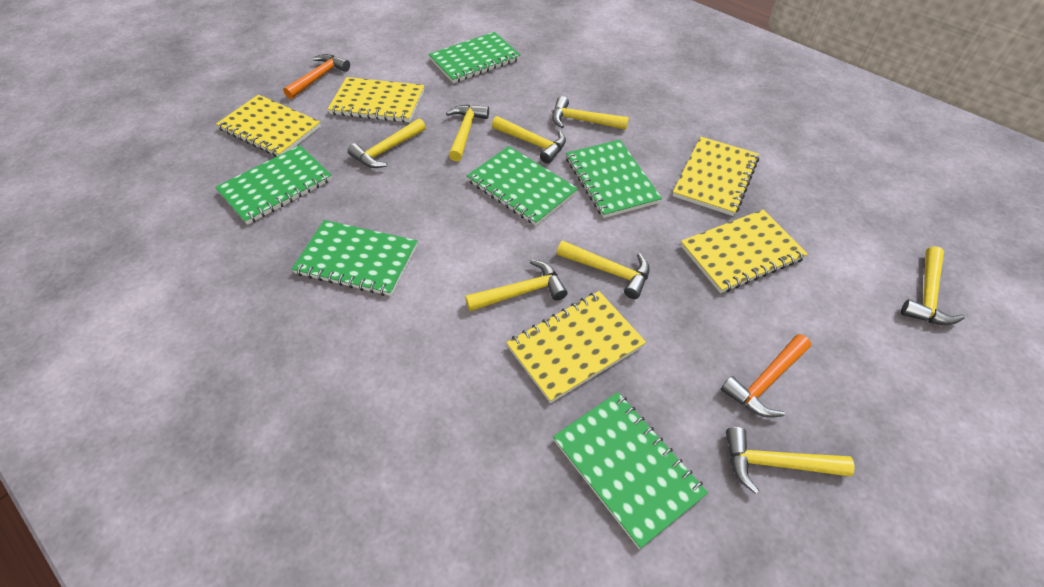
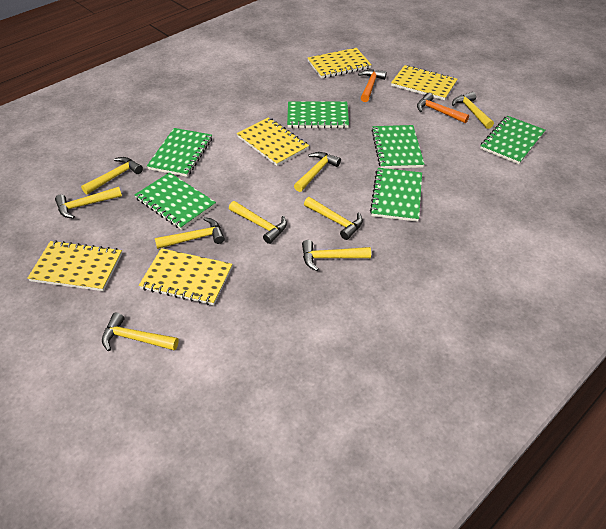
yellow hammer: 8 -> 9

